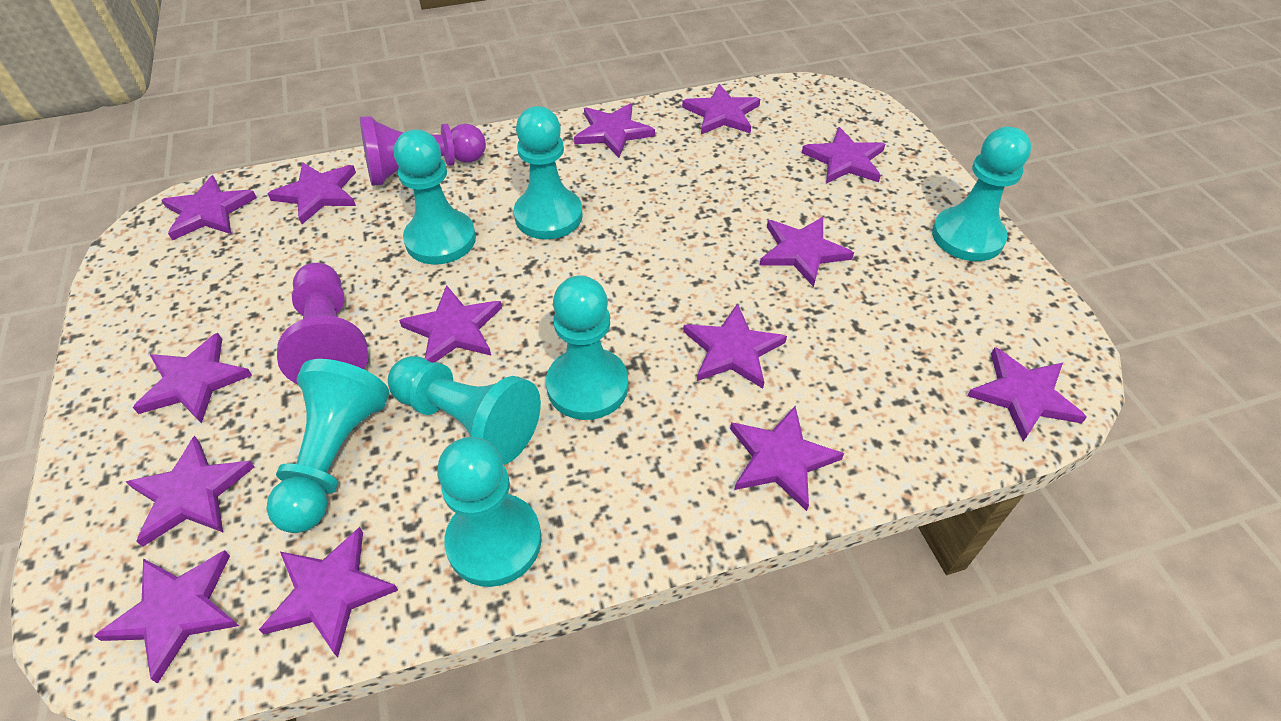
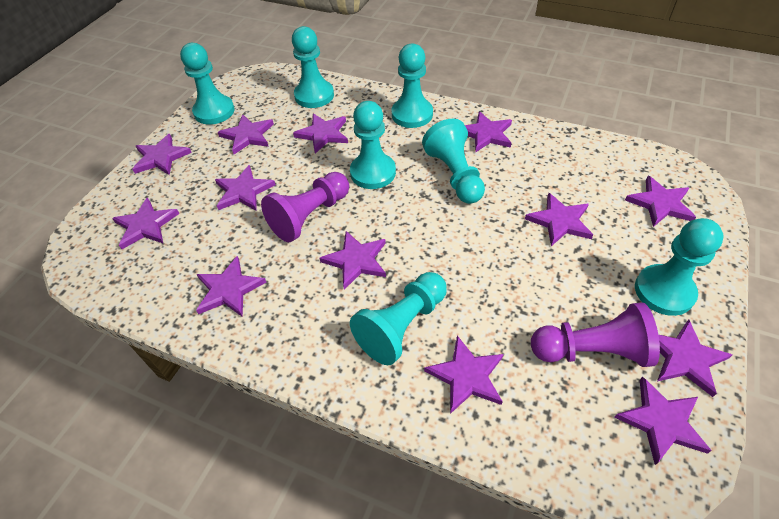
purple star: 14 -> 13

